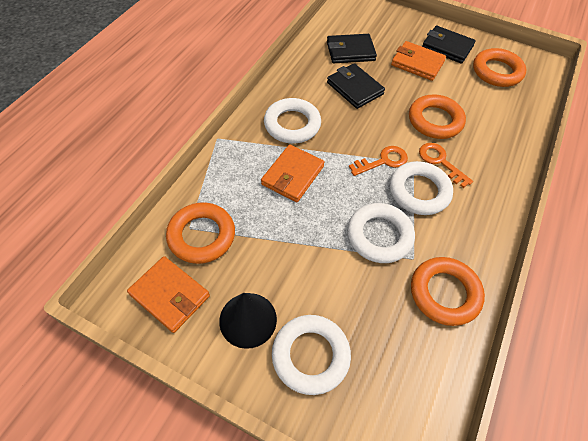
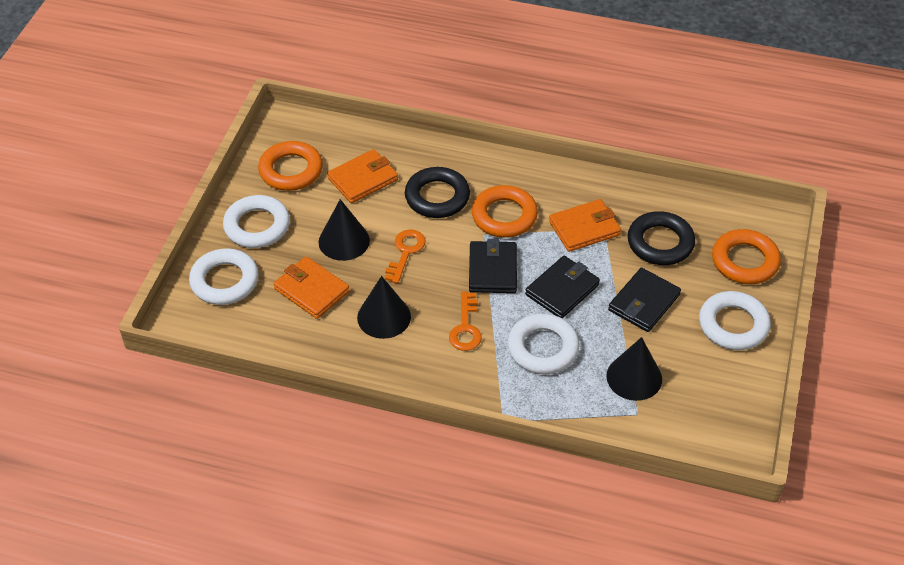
black cone: 1 -> 3
black ring: 0 -> 2
orange ring: 4 -> 3

